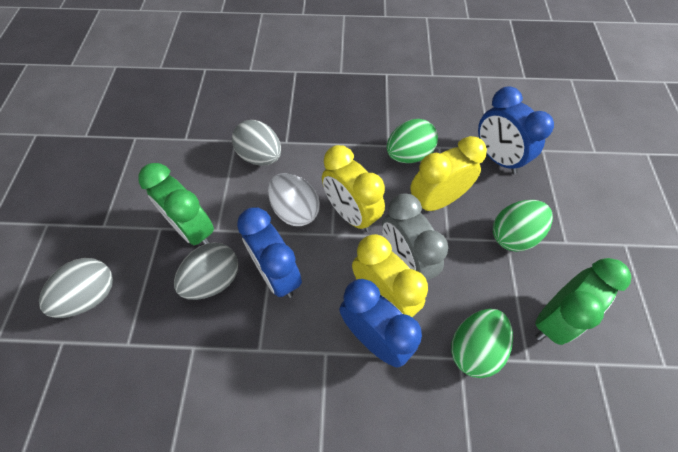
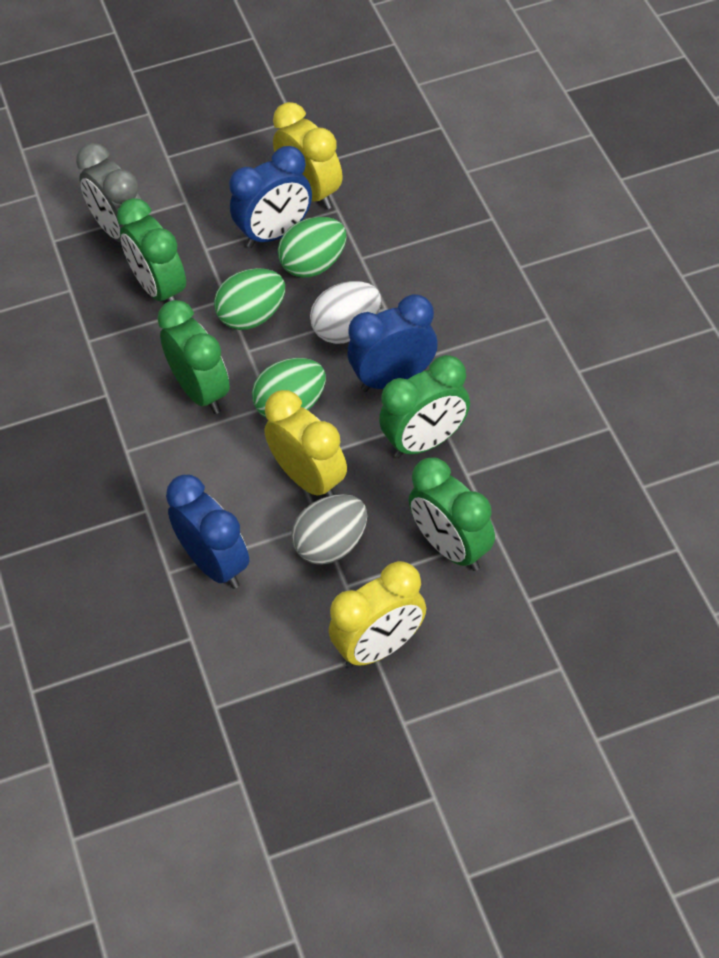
green clock: 2 -> 4
grey egg: 3 -> 1

